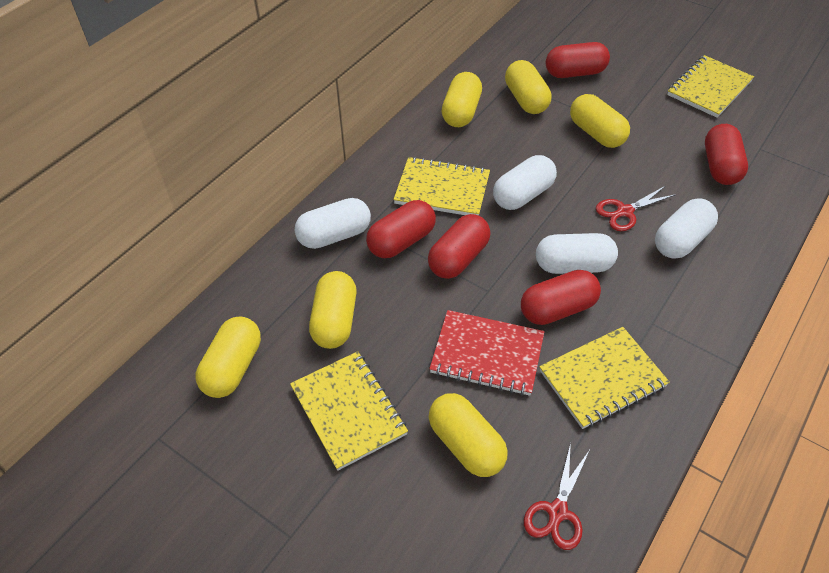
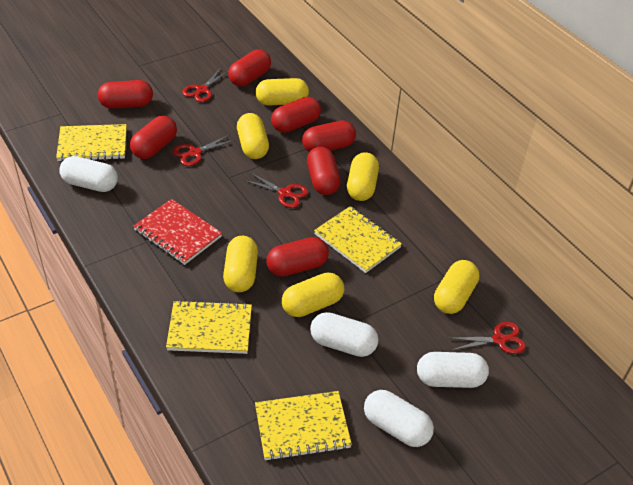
red capsule: 5 -> 7
red scissors: 2 -> 4

